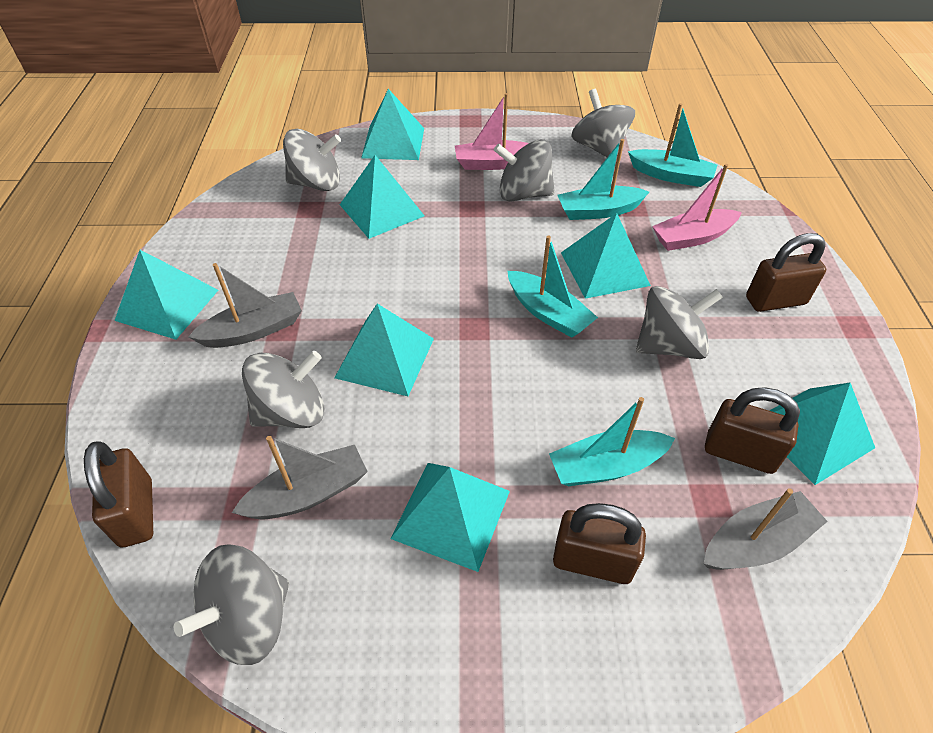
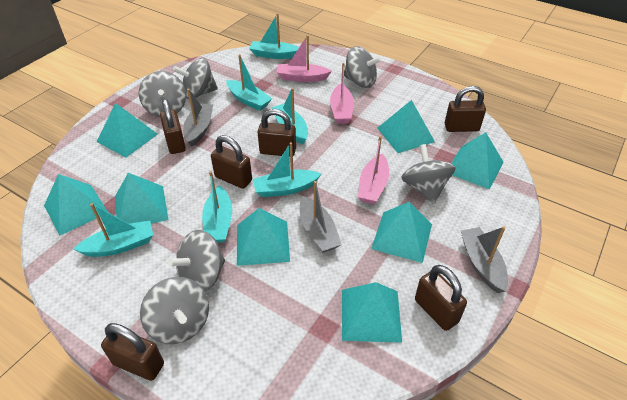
brown padlock: 4 -> 6
pink boat: 2 -> 3
turquoise boat: 4 -> 6
turquoise pyramid: 7 -> 8

